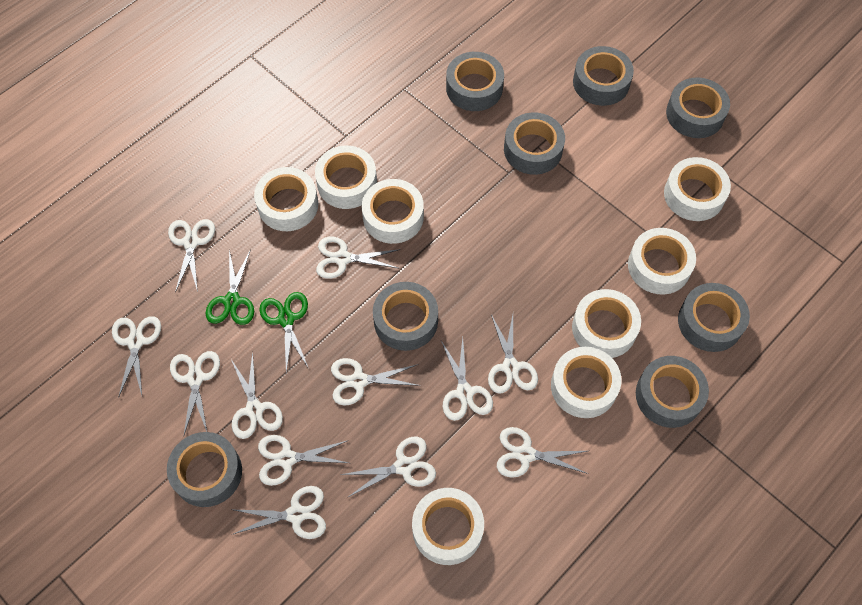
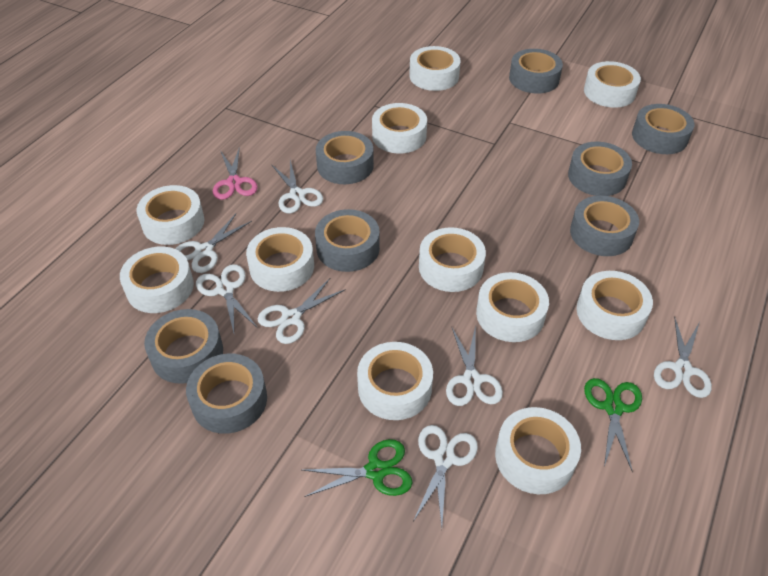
pink scissors: 0 -> 1
white scissors: 12 -> 7
white tape: 8 -> 11

